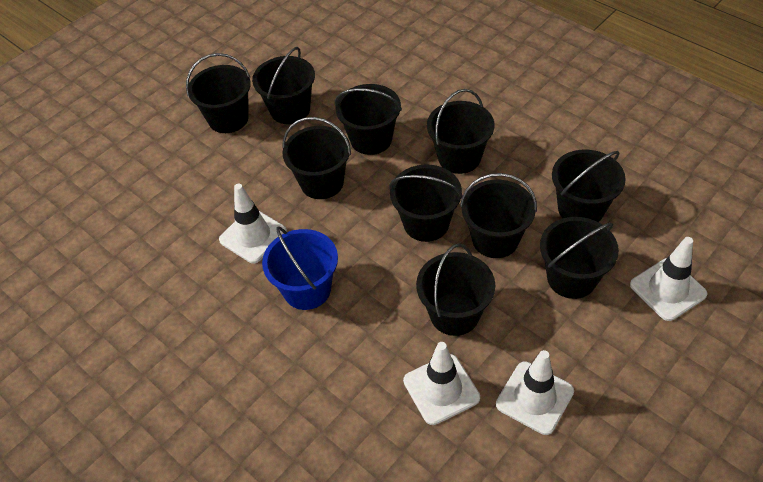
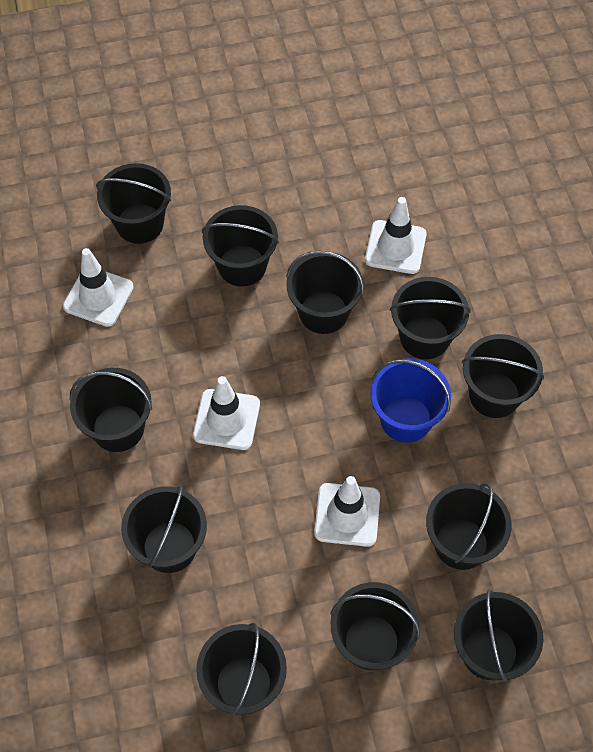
black bucket: 10 -> 11

